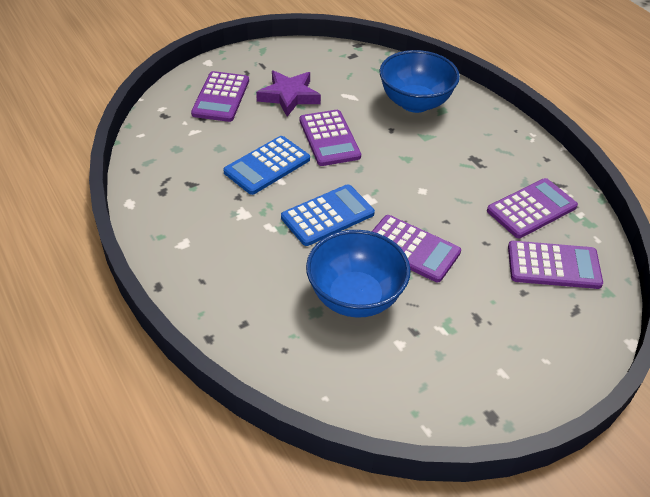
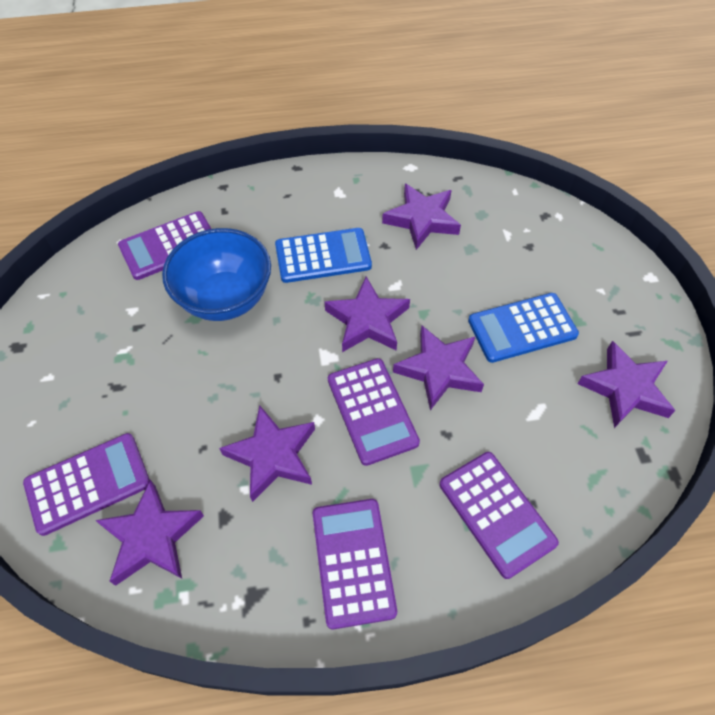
blue bowl: 2 -> 1
purple star: 1 -> 6

